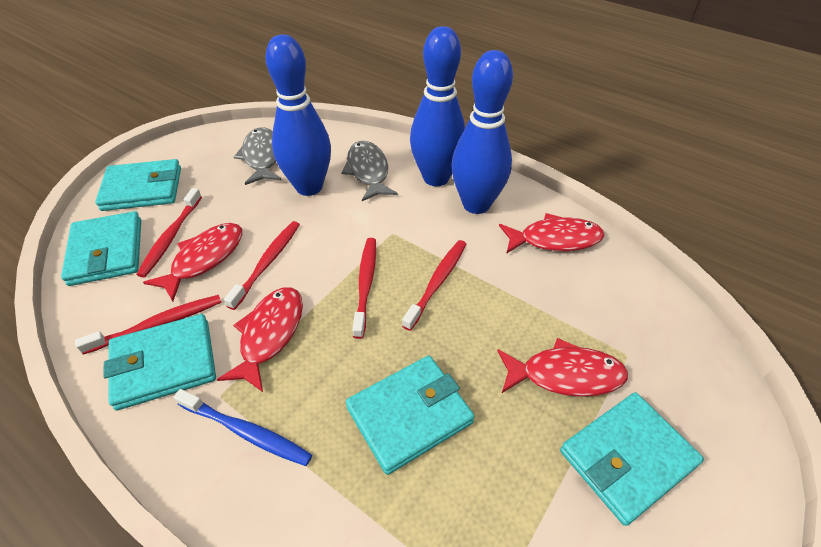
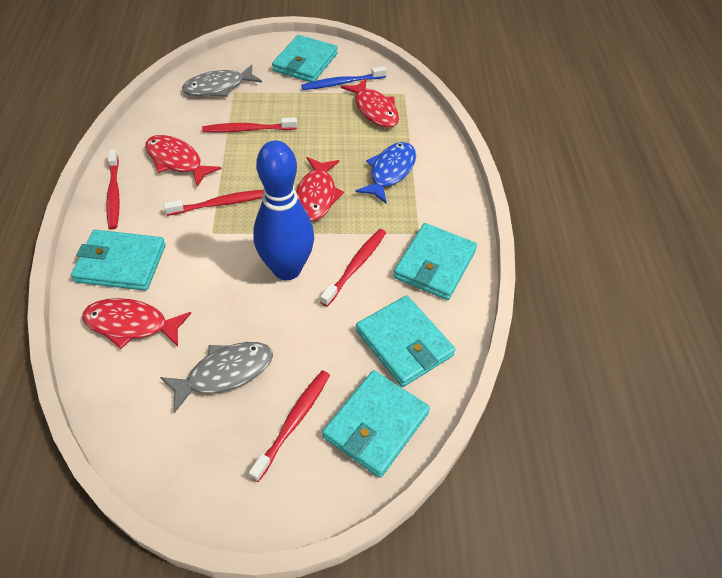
blue bowling pin: 3 -> 1
blue fish: 0 -> 1

